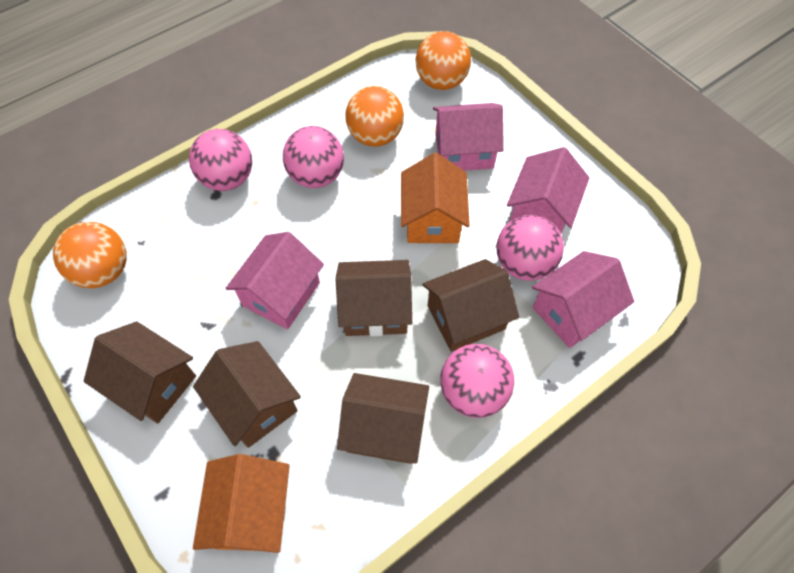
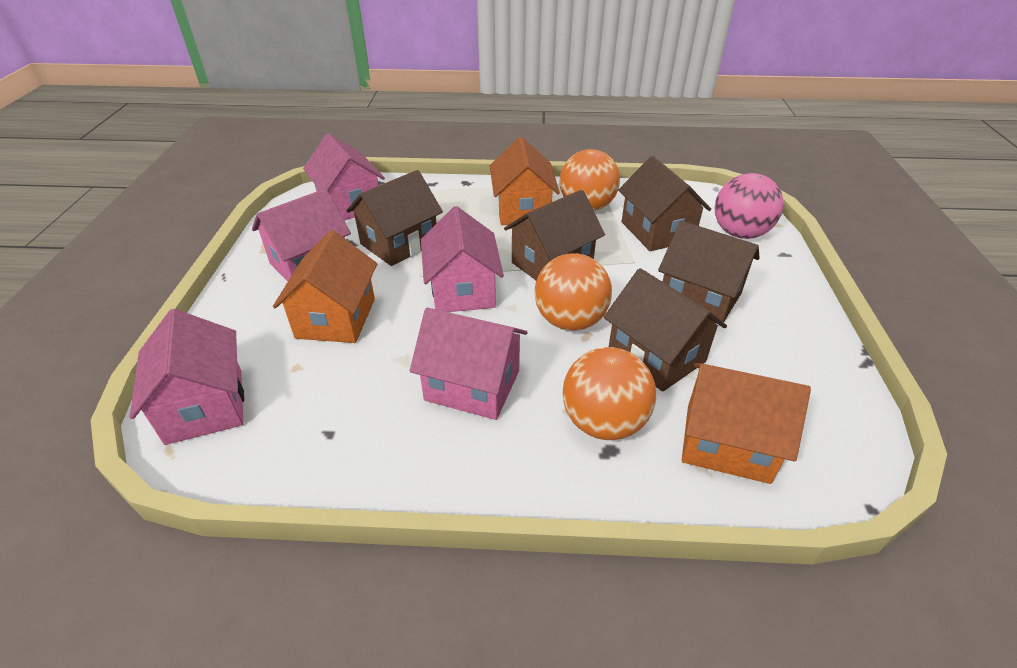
orange house: 2 -> 3
pink ball: 4 -> 1
pink house: 4 -> 5

